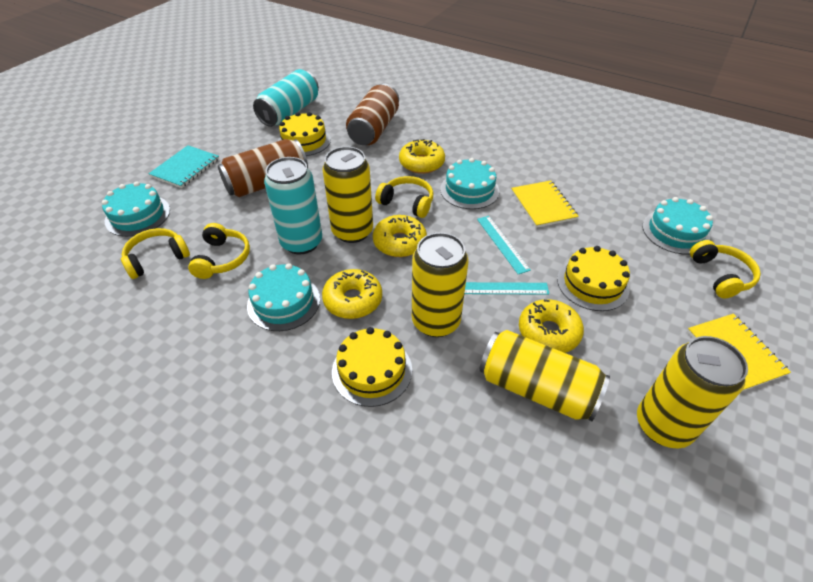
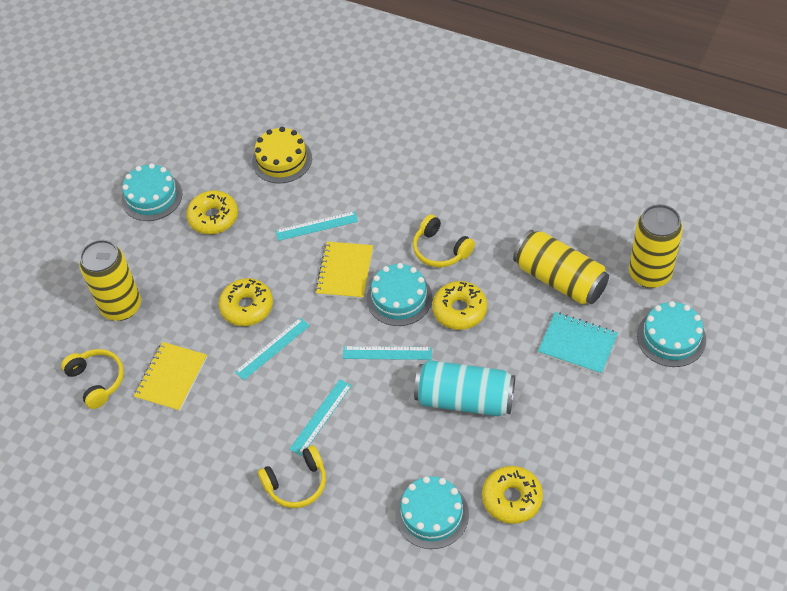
brown can: 2 -> 0
turquoise can: 2 -> 1
turquoise ruler: 2 -> 4
yellow cake: 3 -> 1
yellow can: 4 -> 3
yellow headphones: 4 -> 3

